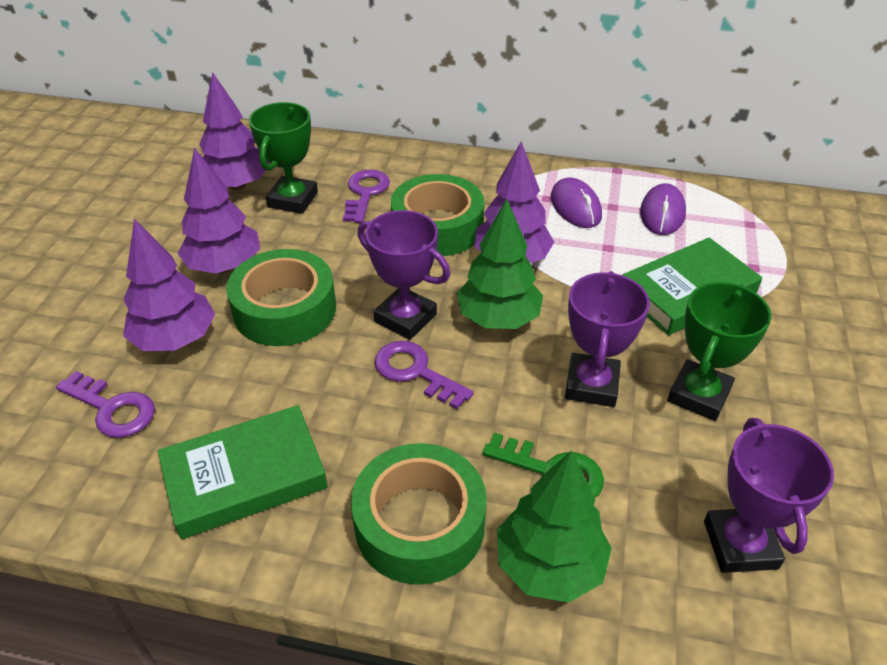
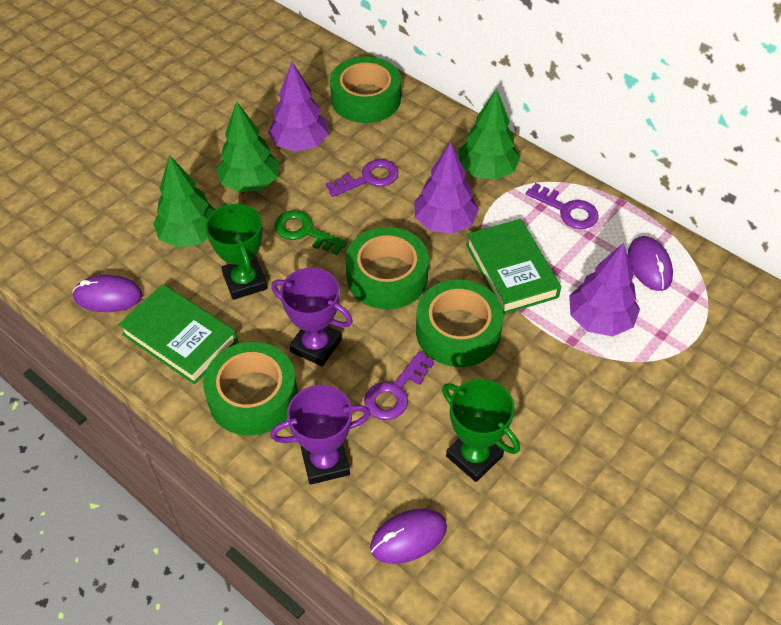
green tape: 3 -> 4
green tree: 2 -> 3
purple mouse: 2 -> 3
purple tree: 4 -> 3
purple trophy: 3 -> 2

